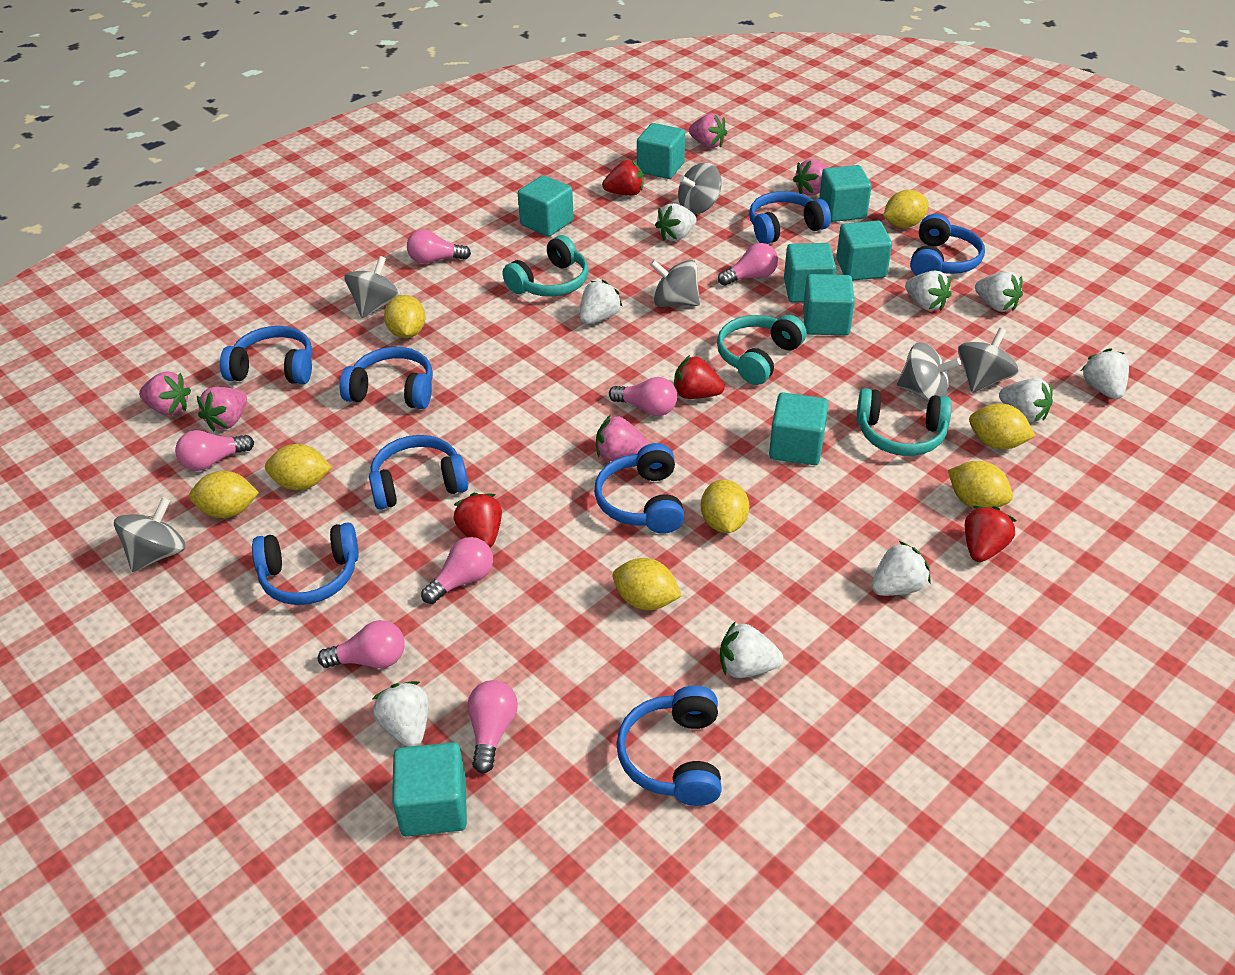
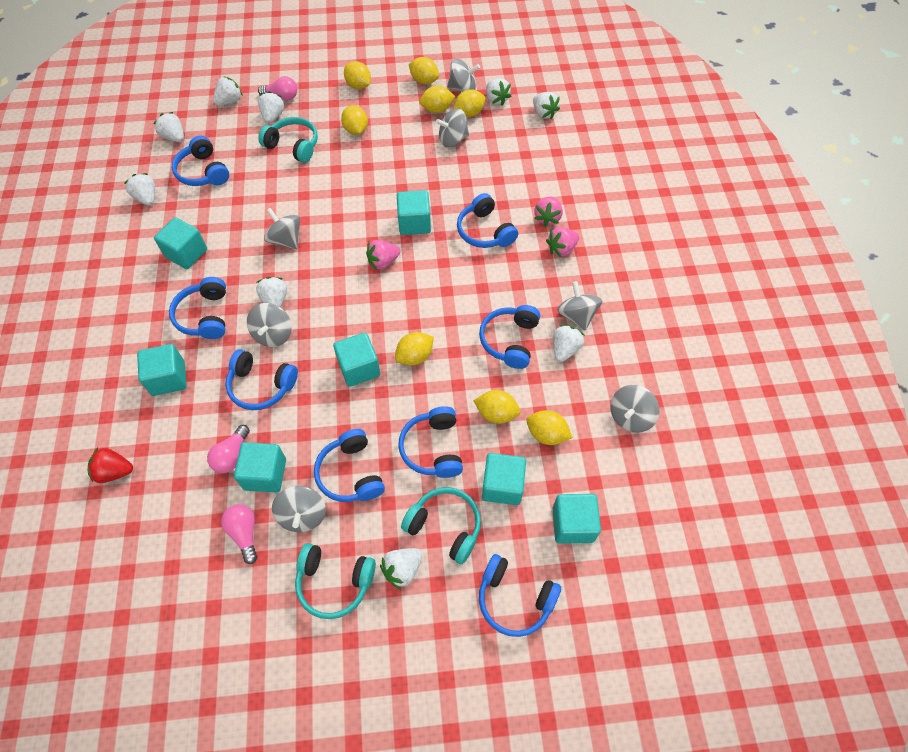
grey spinning top: 6 -> 7
pink light bulb: 7 -> 3
pink strawberry: 5 -> 3
red strawberry: 4 -> 1
turquoise cube: 8 -> 7

